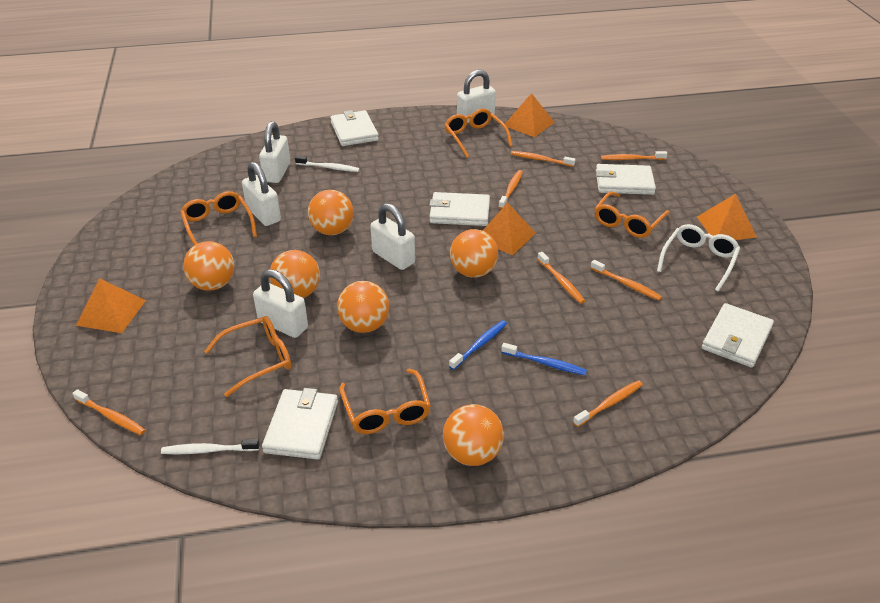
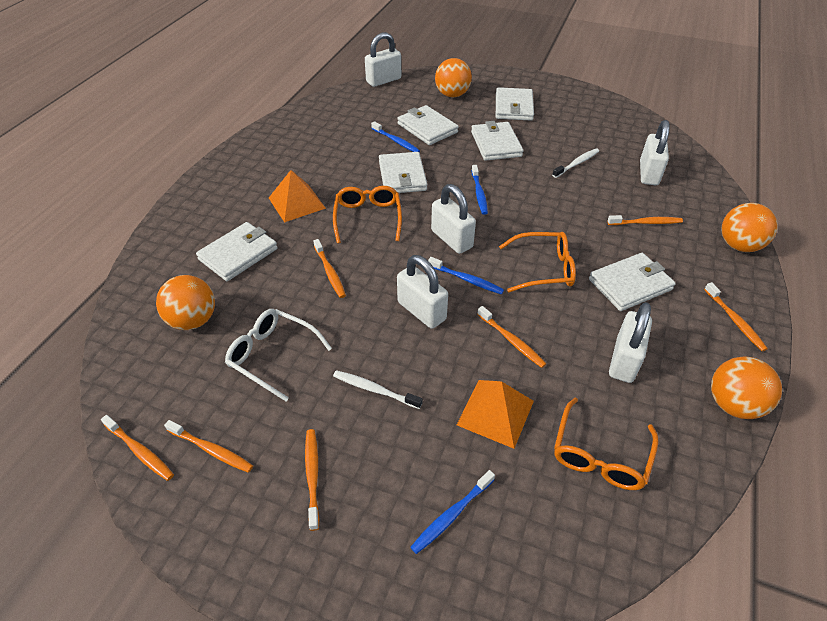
blue toothbrush: 2 -> 4
orange ball: 6 -> 4
orange glasses: 5 -> 3
orange pyramid: 4 -> 2
white wallet: 5 -> 6

